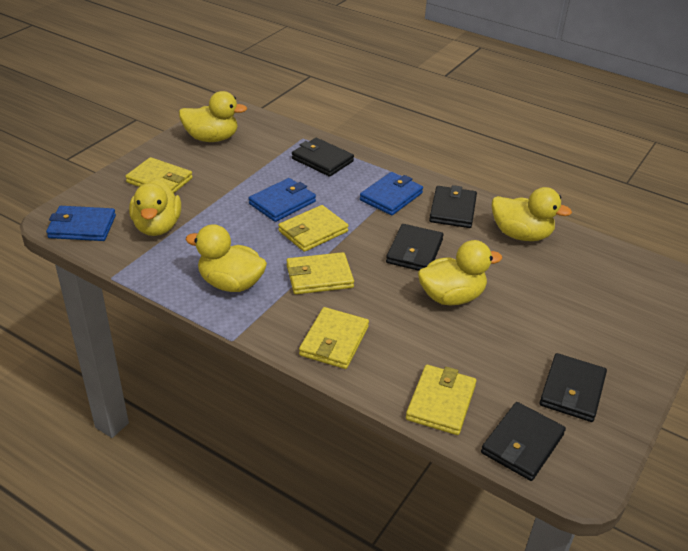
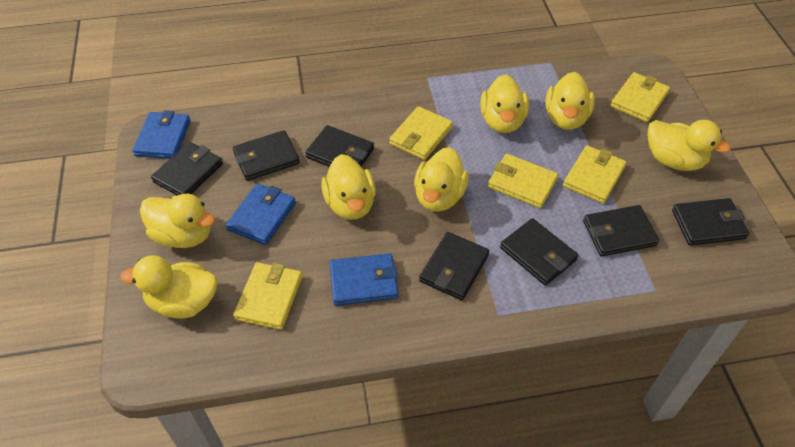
black wallet: 5 -> 7
yellow duck: 5 -> 7

